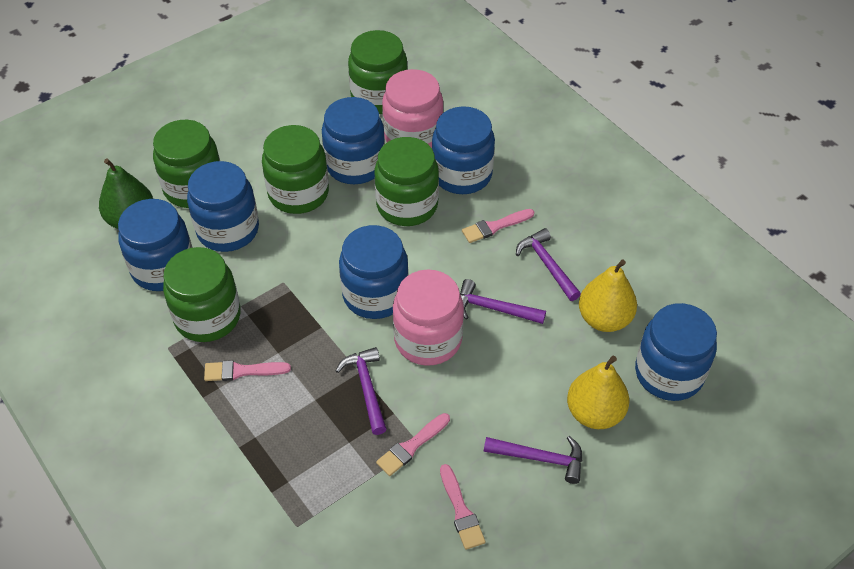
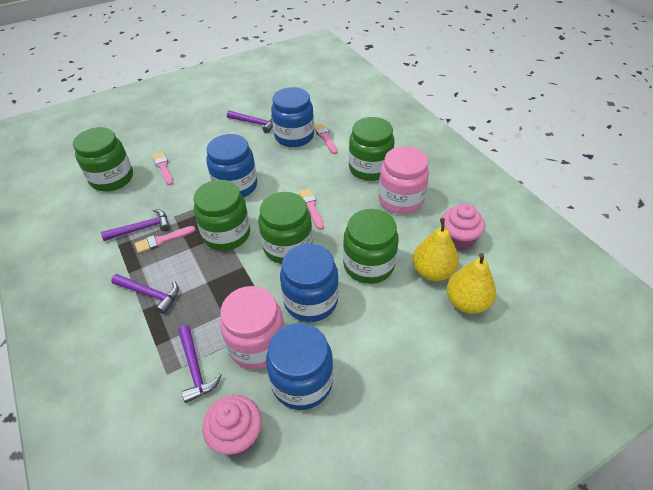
blue jar: 6 -> 4
green pear: 1 -> 0
pink cupcake: 0 -> 2

